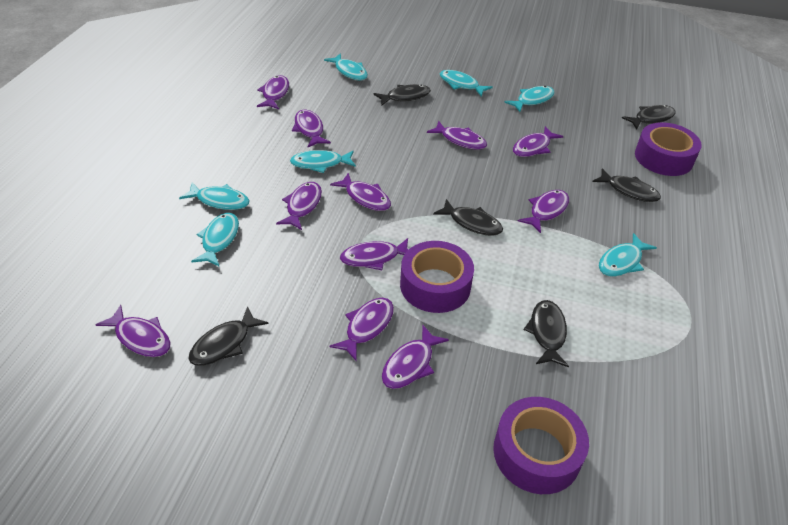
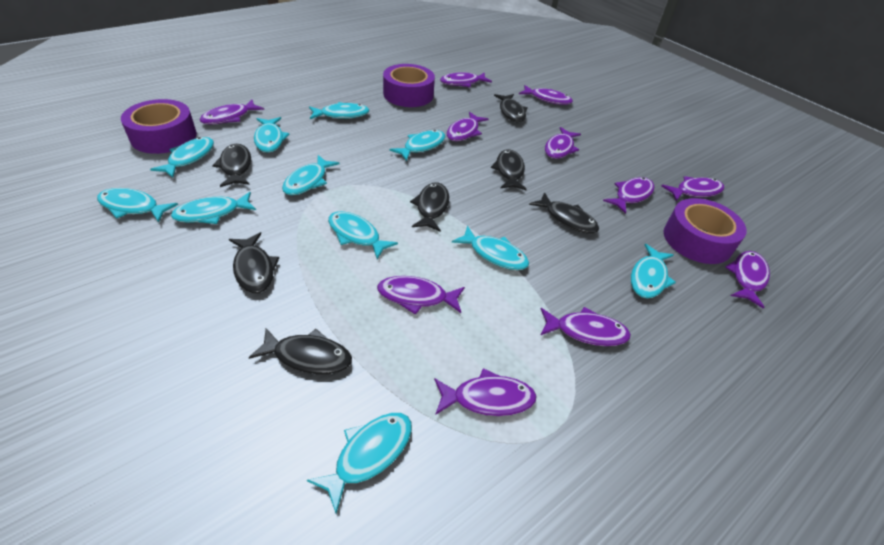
black fish: 6 -> 7
turquoise fish: 7 -> 11

